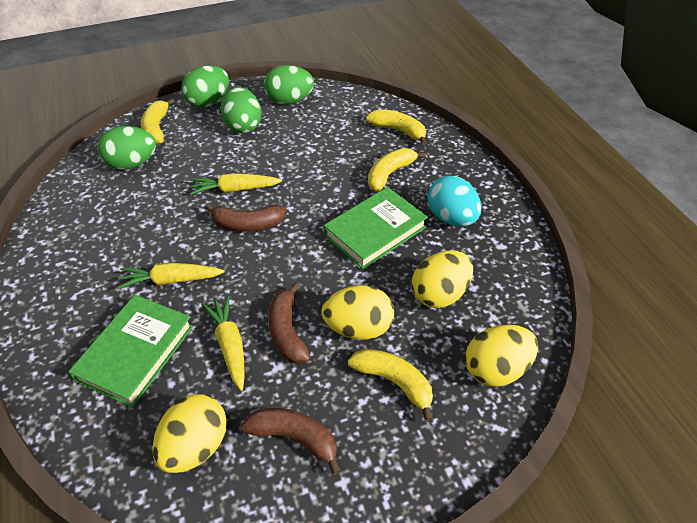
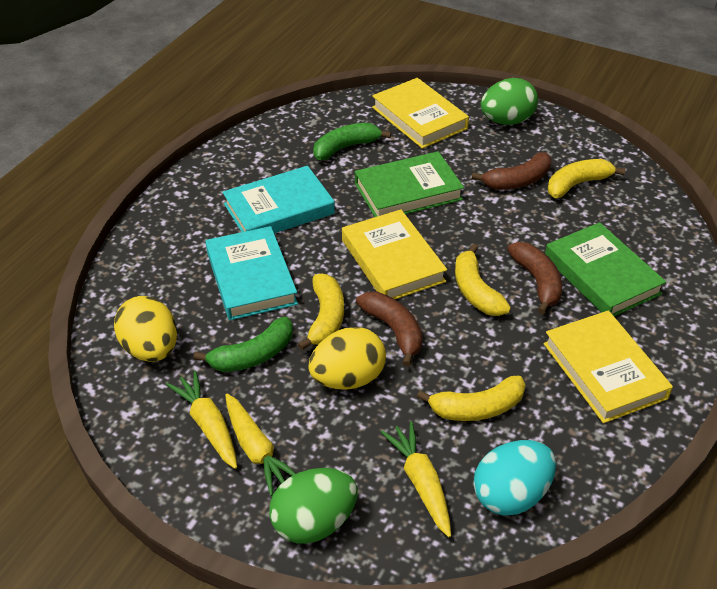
green banana: 0 -> 2
green egg: 4 -> 2
turquoise book: 0 -> 2
yellow book: 0 -> 3
yellow egg: 4 -> 2

